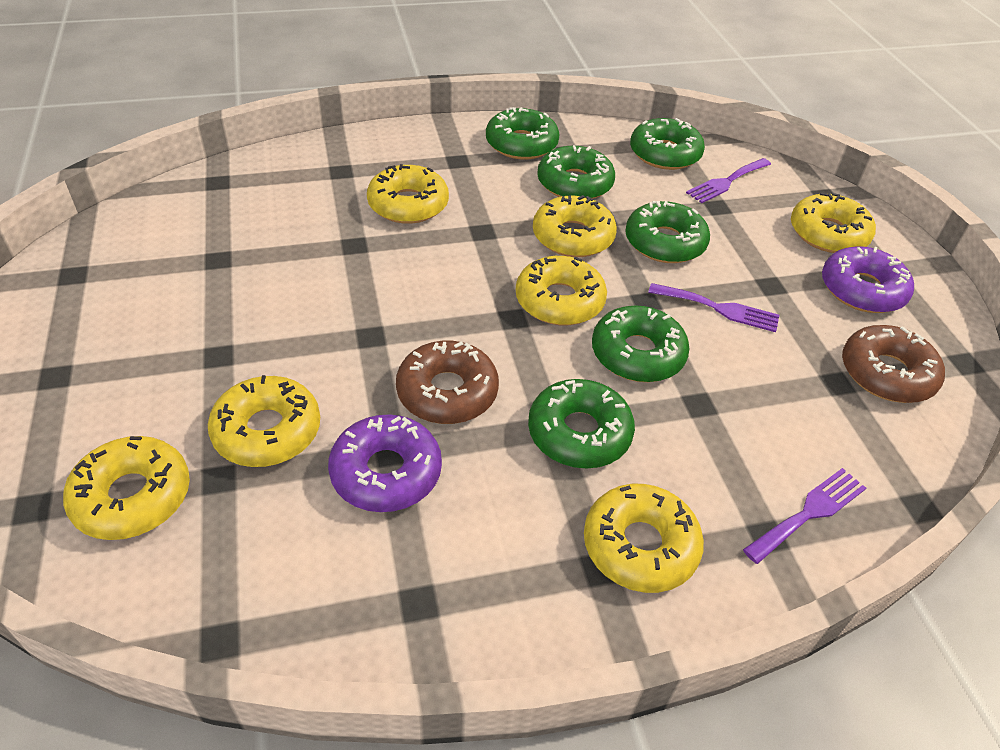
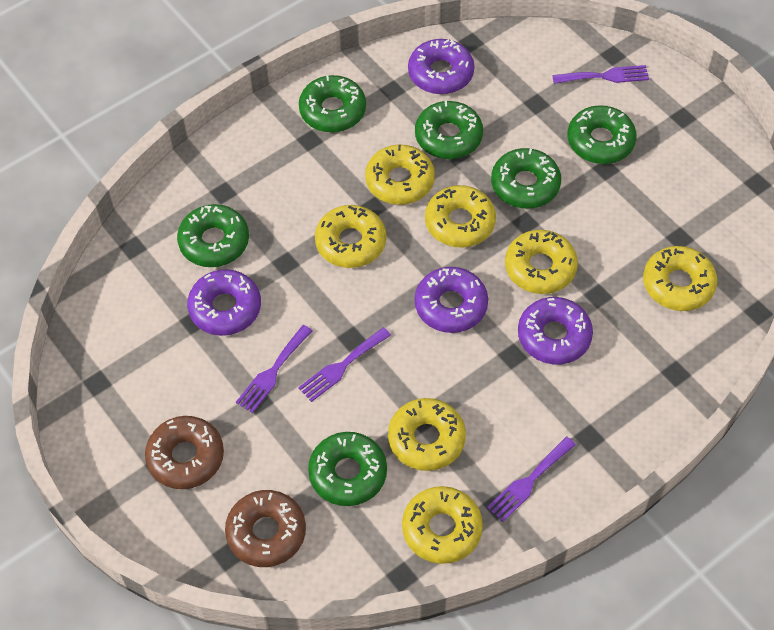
purple donut: 2 -> 4
purple fork: 3 -> 4

